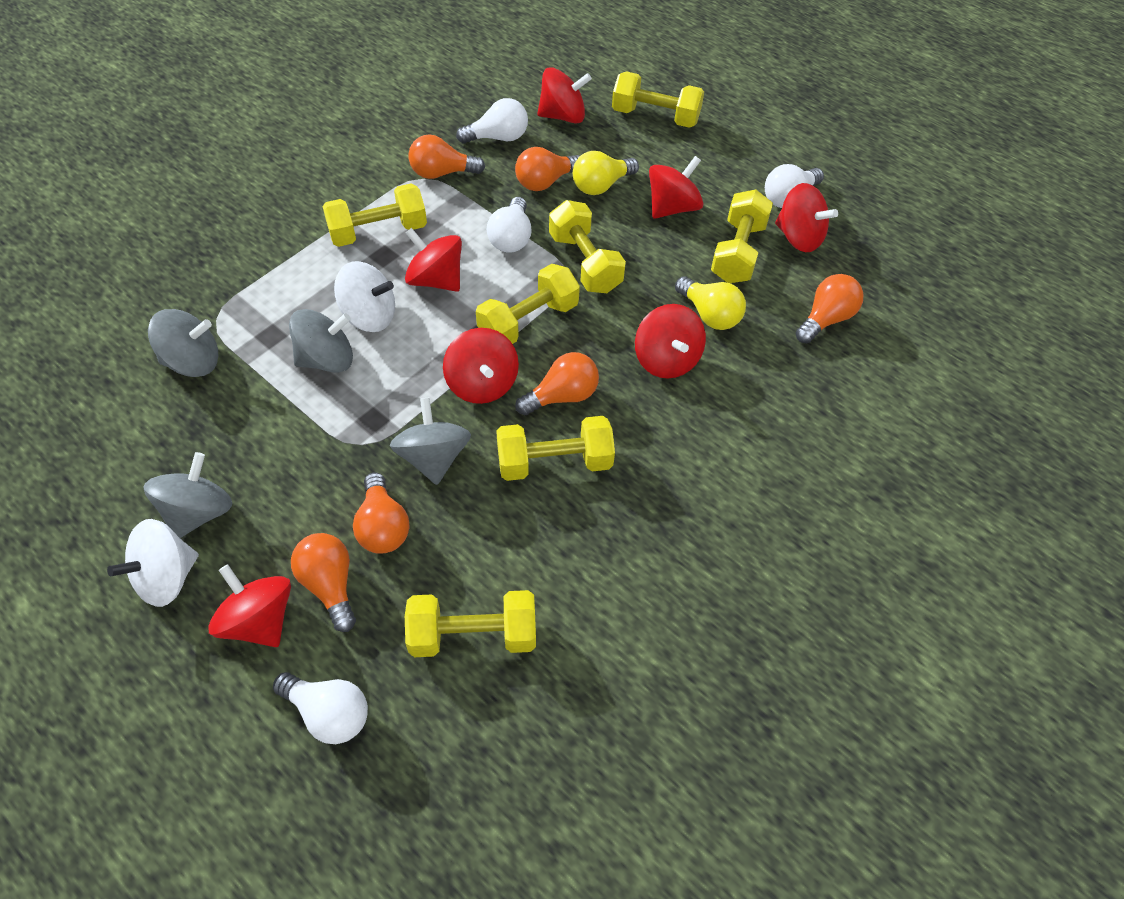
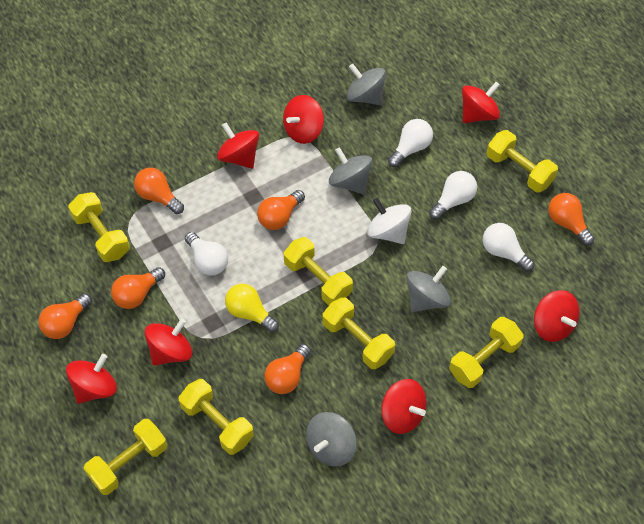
white spinning top: 2 -> 1
yellow light bulb: 2 -> 1

